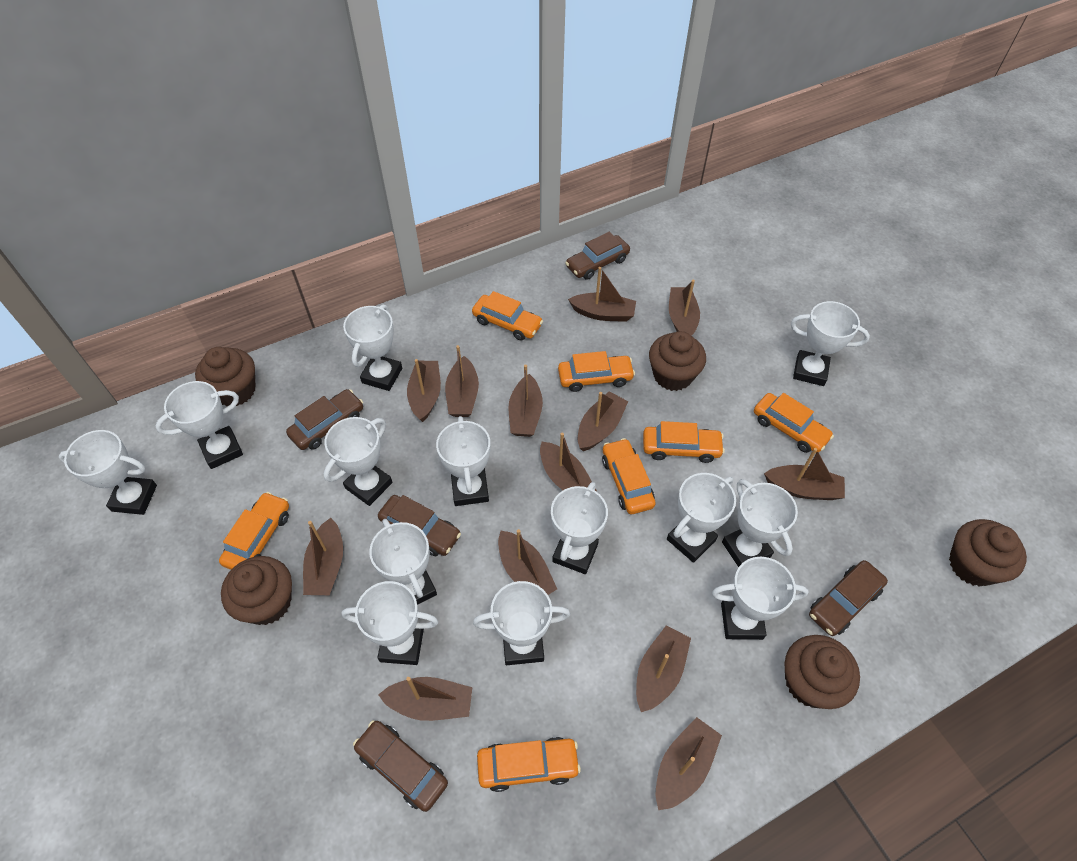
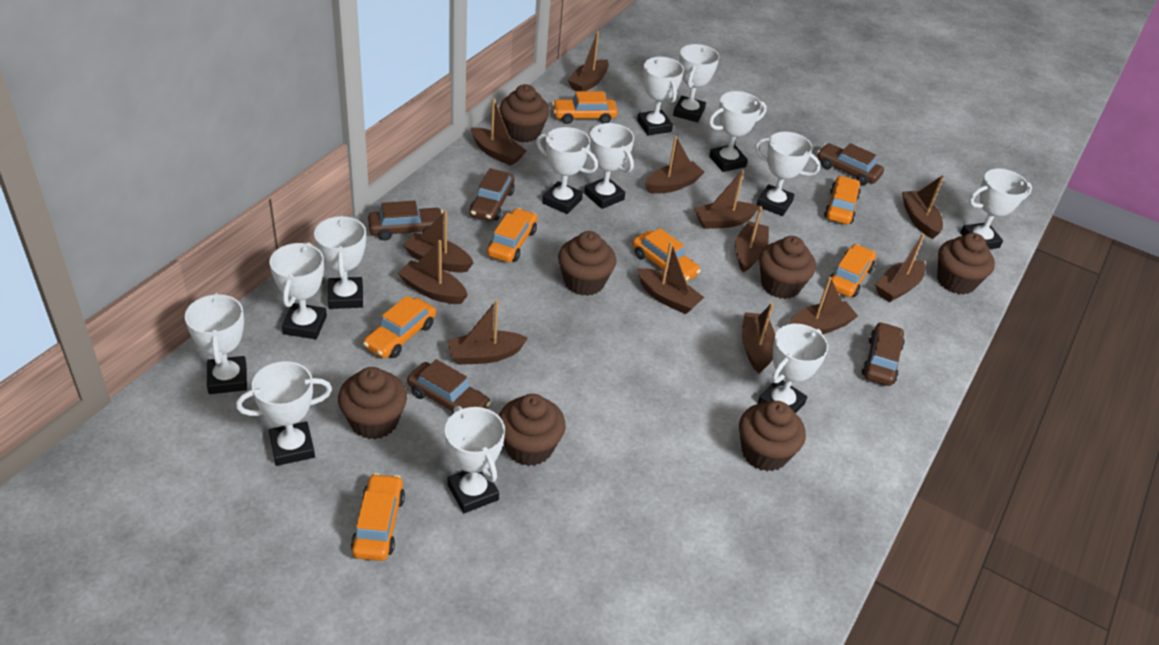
brown cupcake: 5 -> 7

